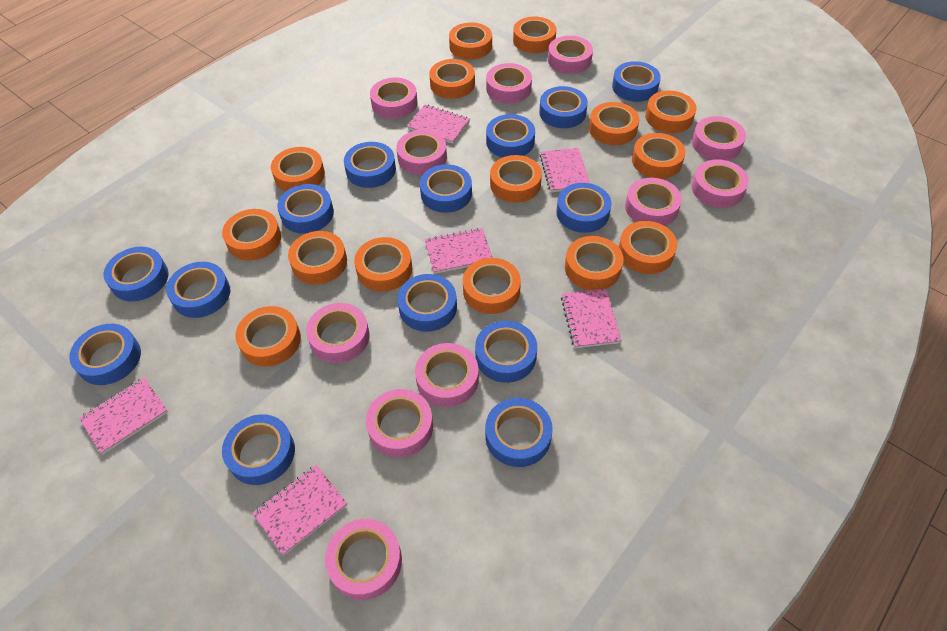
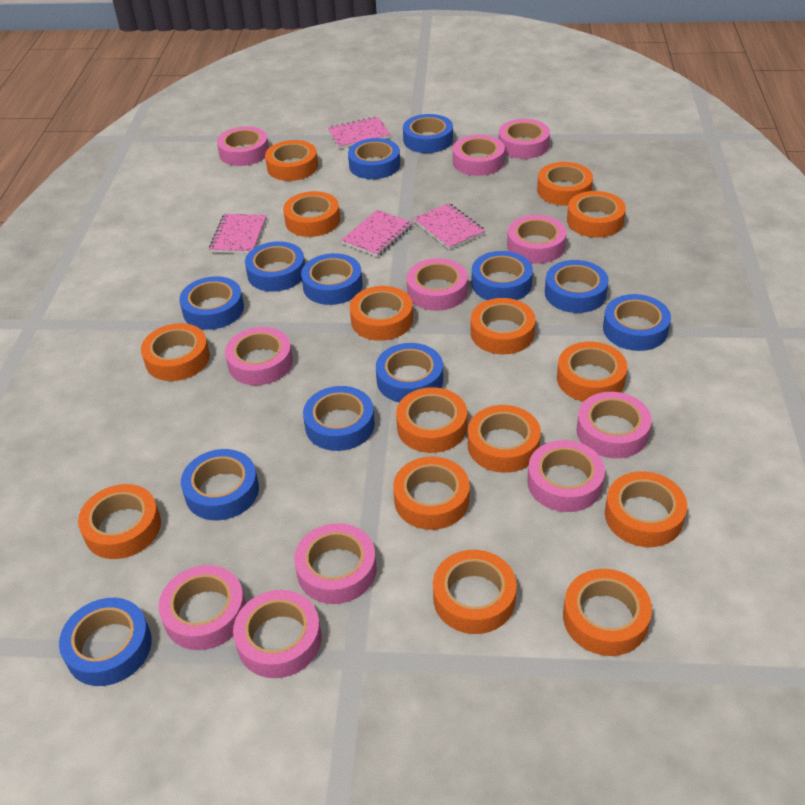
blue tape: 14 -> 12
pink notebook: 6 -> 4

